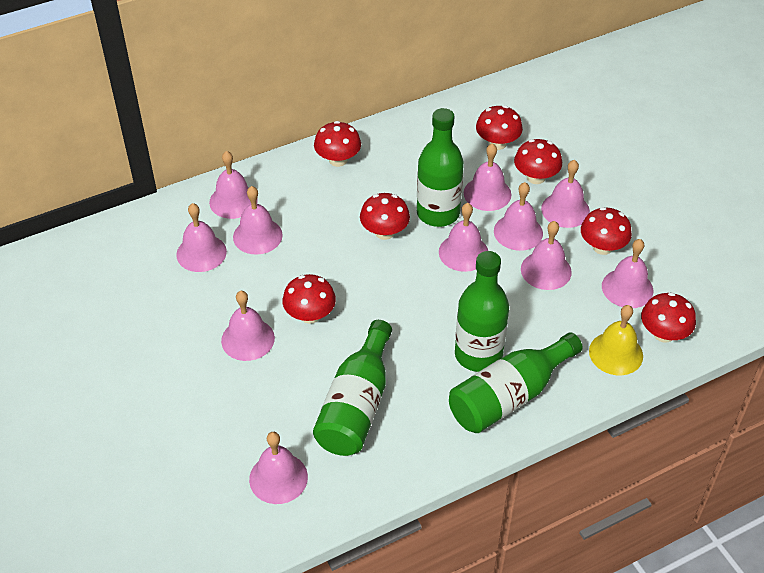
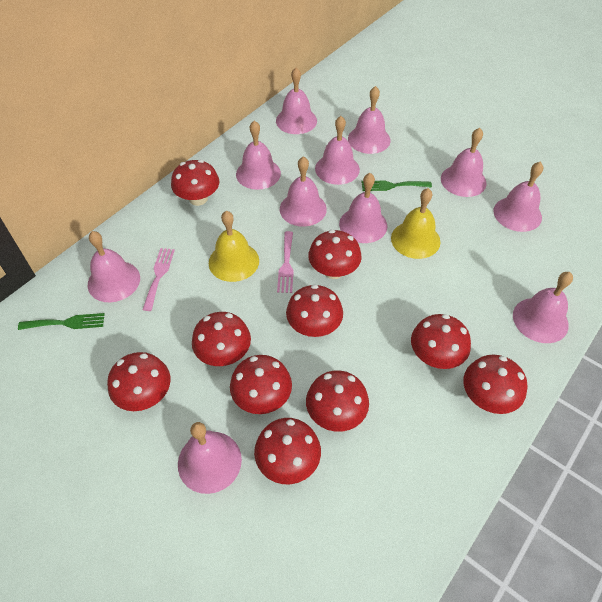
green bottle: 4 -> 0
green fork: 0 -> 2
pink fork: 0 -> 2
red mushroom: 7 -> 10
yellow bell: 1 -> 2

